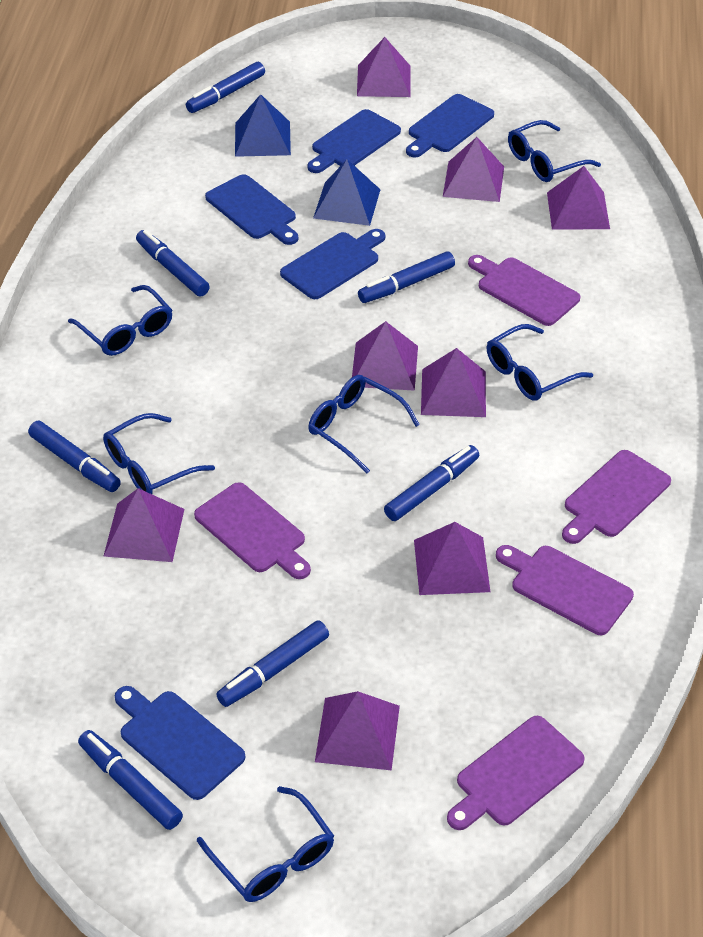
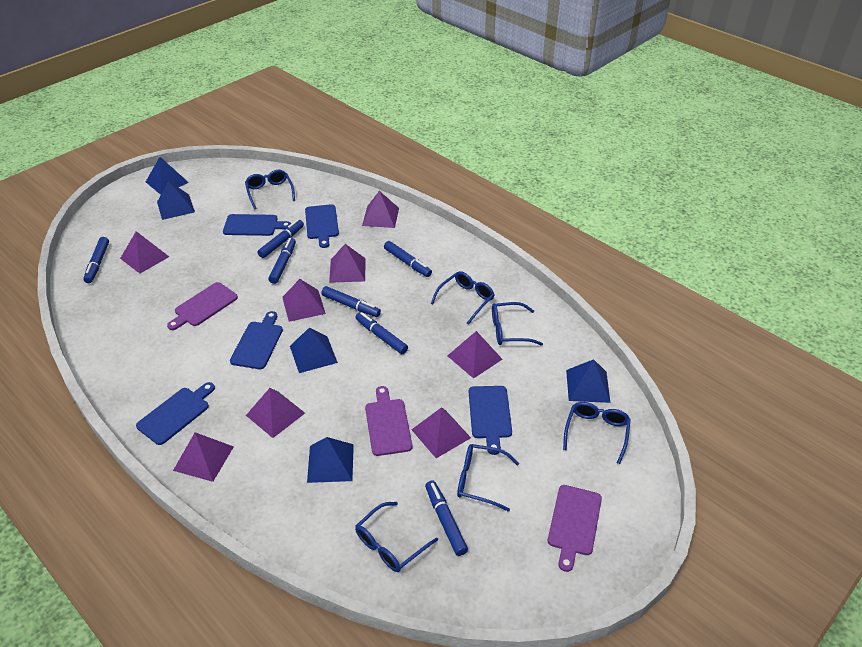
blue pyramid: 2 -> 5
purple cutting board: 5 -> 3

